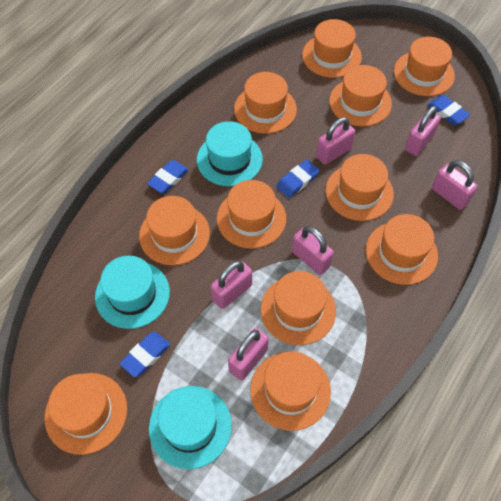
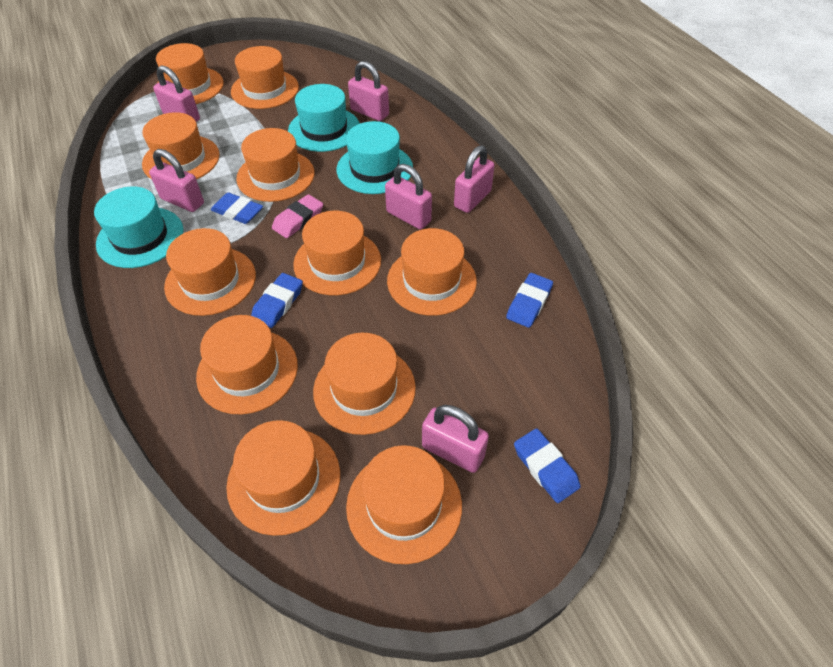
pink eraser: 0 -> 1

